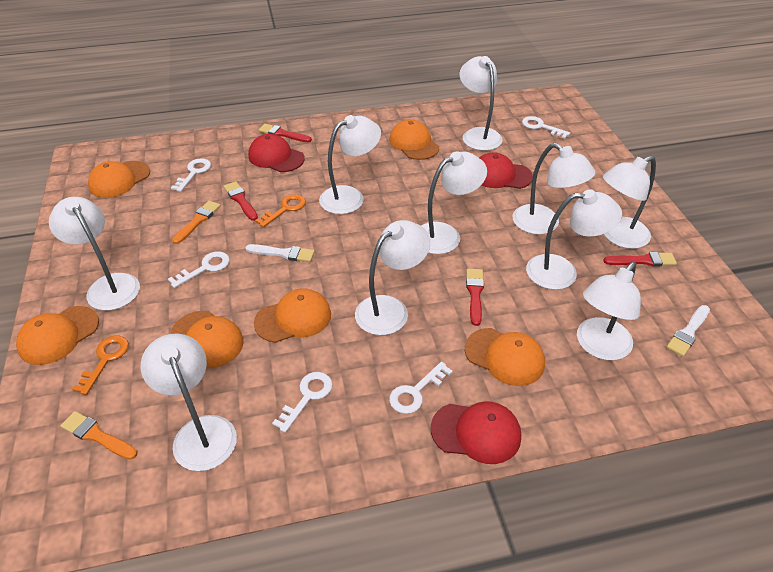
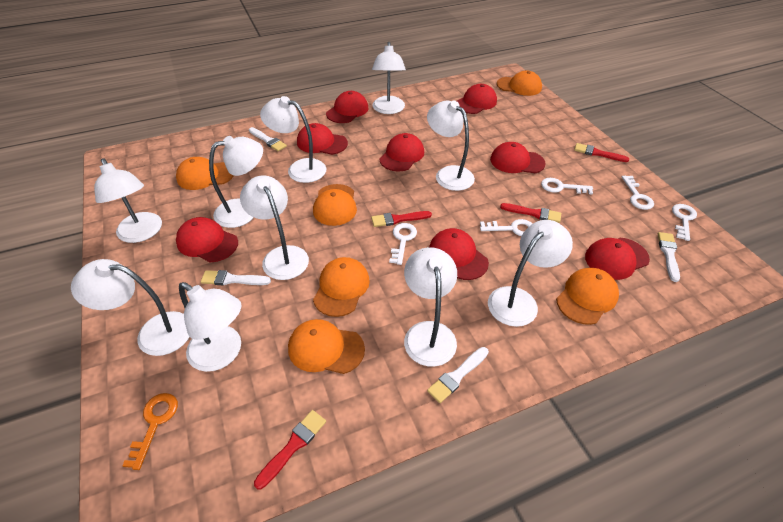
orange brush: 2 -> 0
orange key: 2 -> 1
red cap: 3 -> 8
white brush: 2 -> 4

